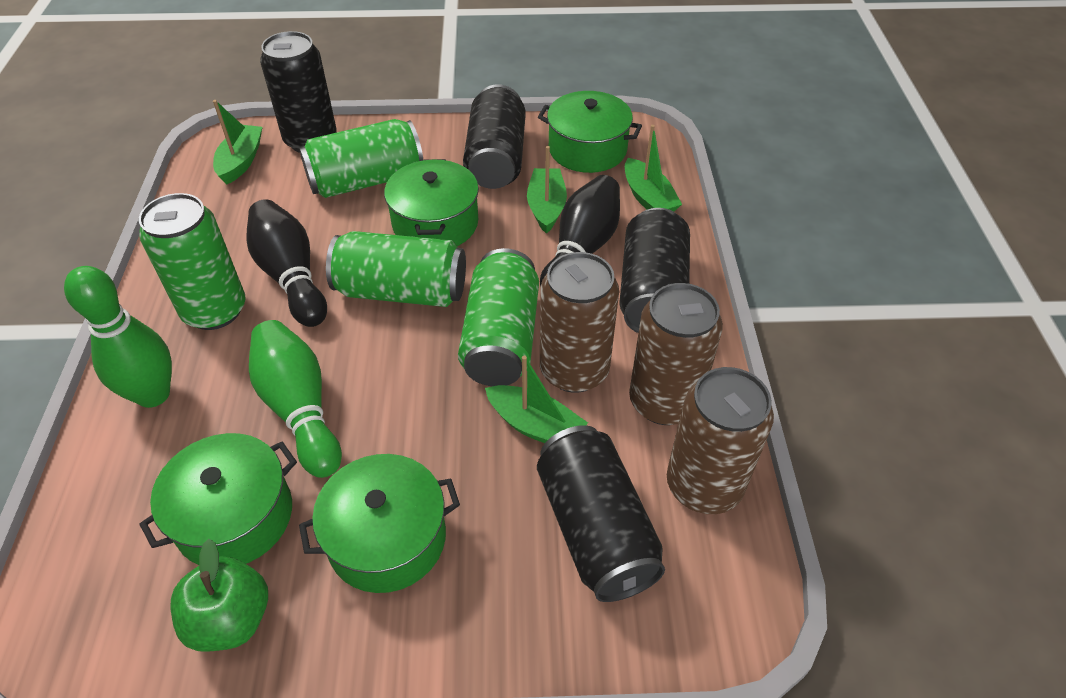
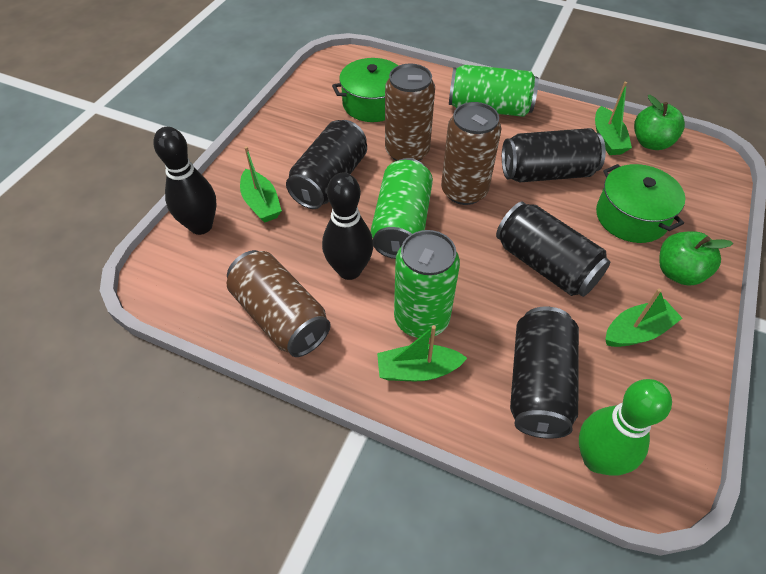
green apple: 1 -> 2
green bowling pin: 2 -> 1
green can: 4 -> 3
green pot: 4 -> 2

